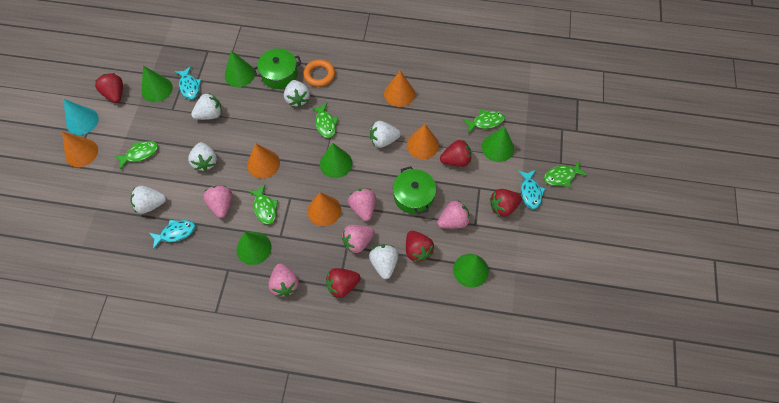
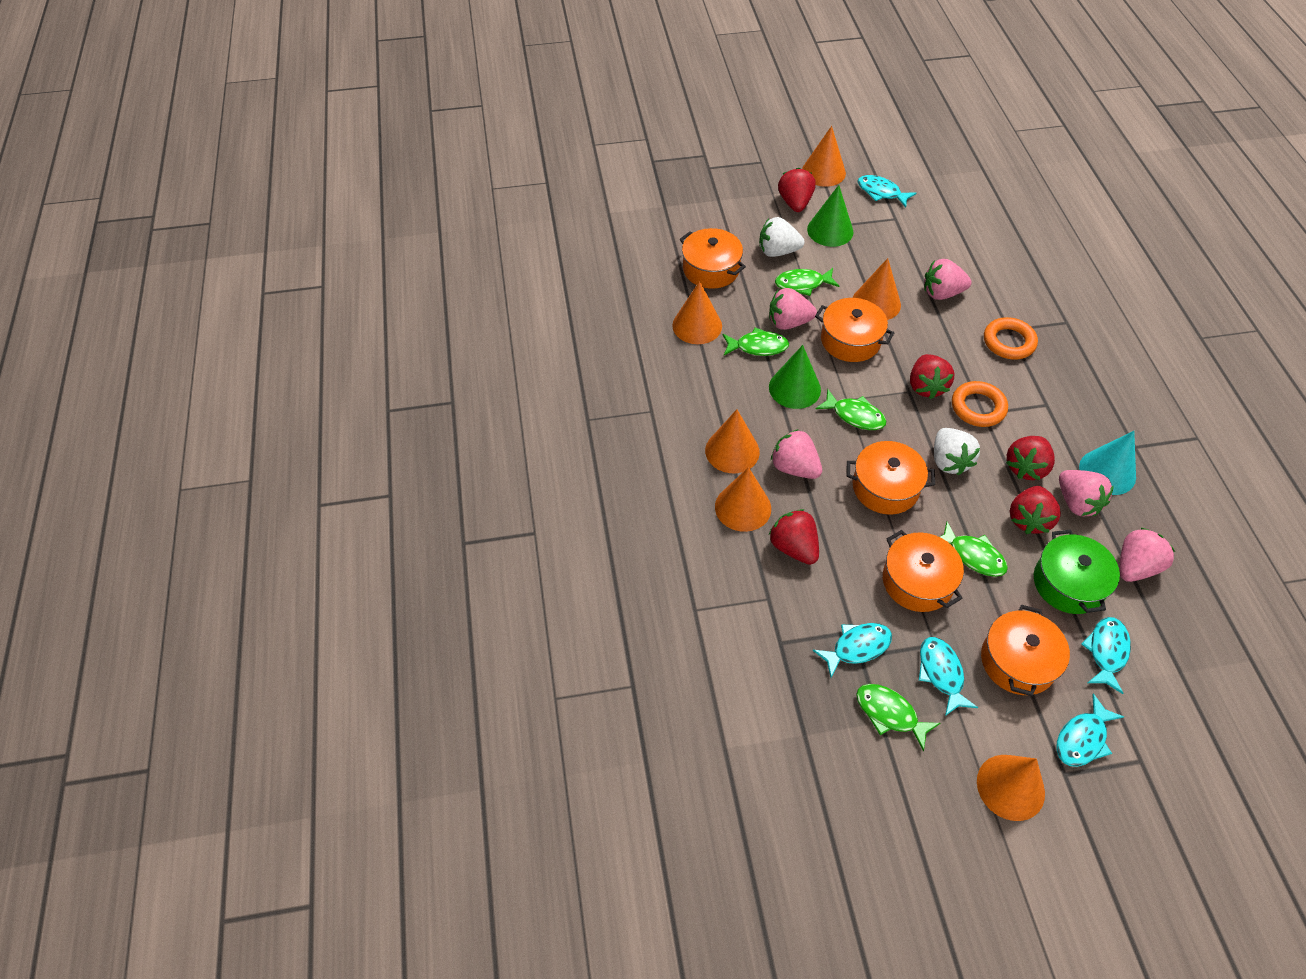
green cone: 6 -> 2
green pot: 2 -> 1
orange cone: 5 -> 6
orange pot: 0 -> 5
orange ring: 1 -> 2
turquoise fish: 3 -> 5
white strawberry: 6 -> 2

